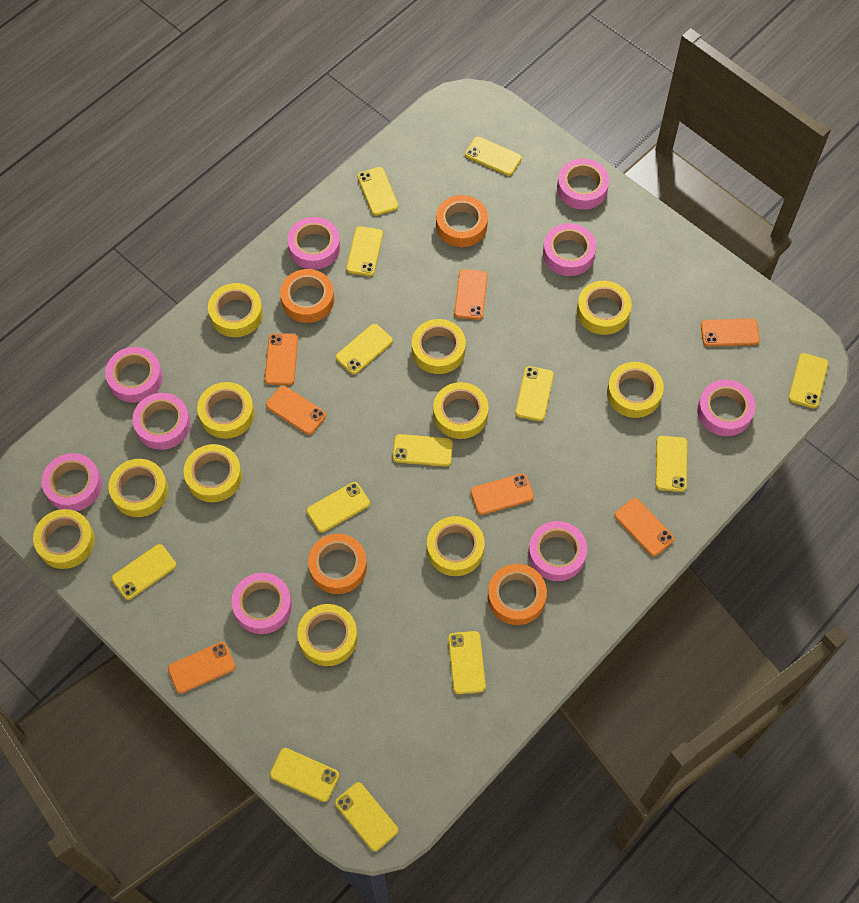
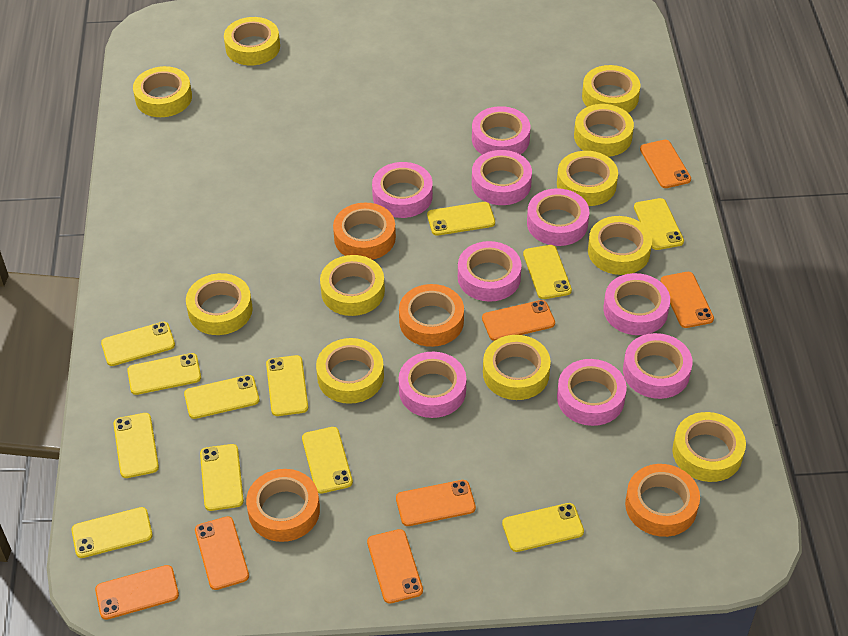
yellow phone: 13 -> 12

